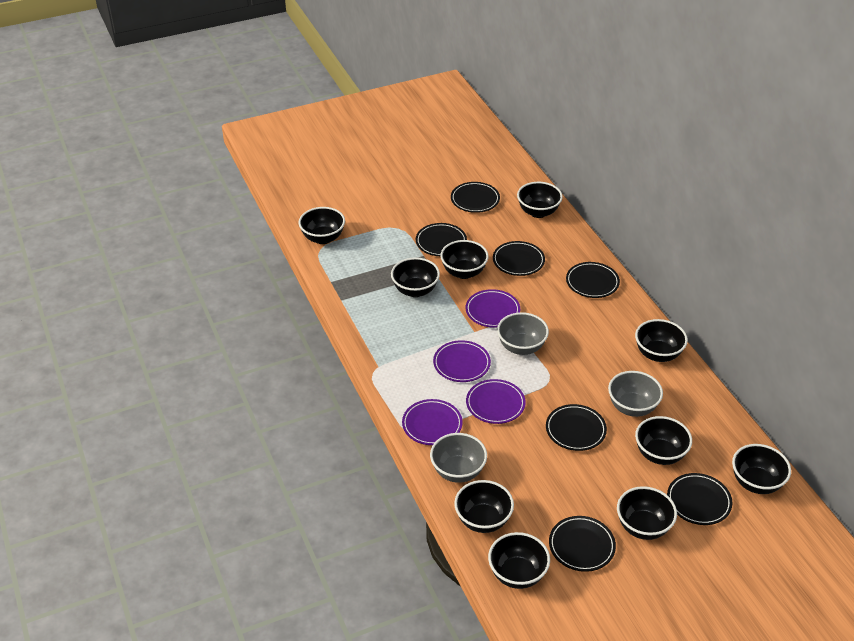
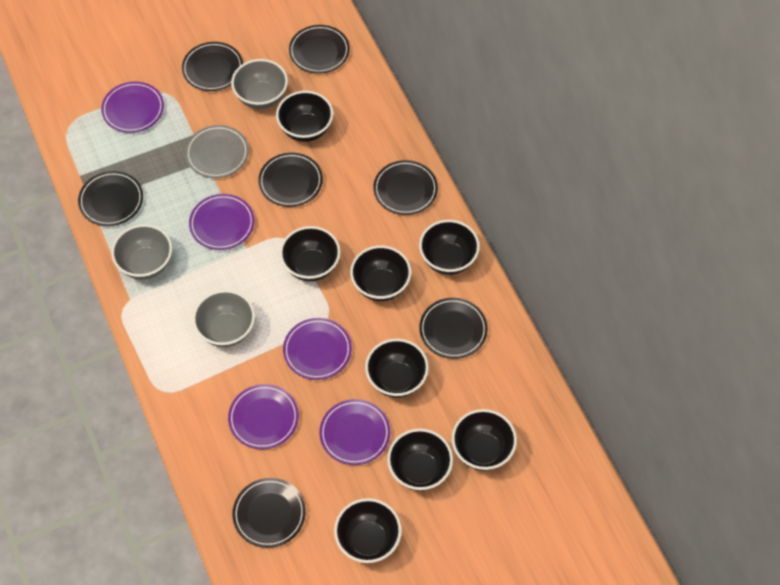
black bowl: 10 -> 8
grey plate: 0 -> 1
purple plate: 4 -> 5

